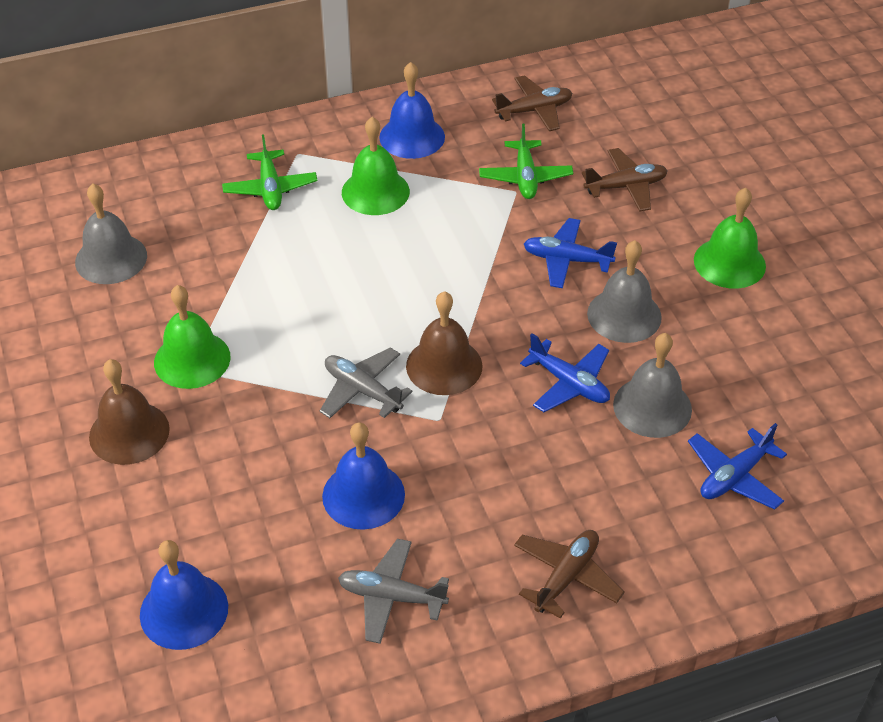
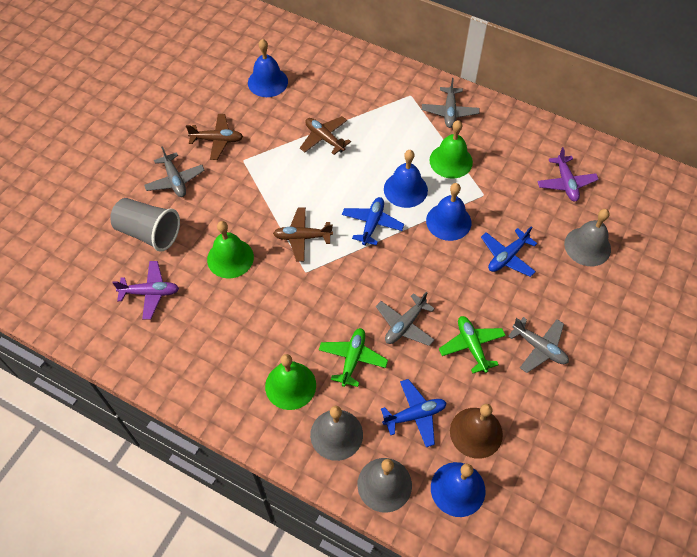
blue bell: 3 -> 4
brown bell: 2 -> 1
grey cup: 0 -> 1
grey plane: 2 -> 4
purple plane: 0 -> 2

